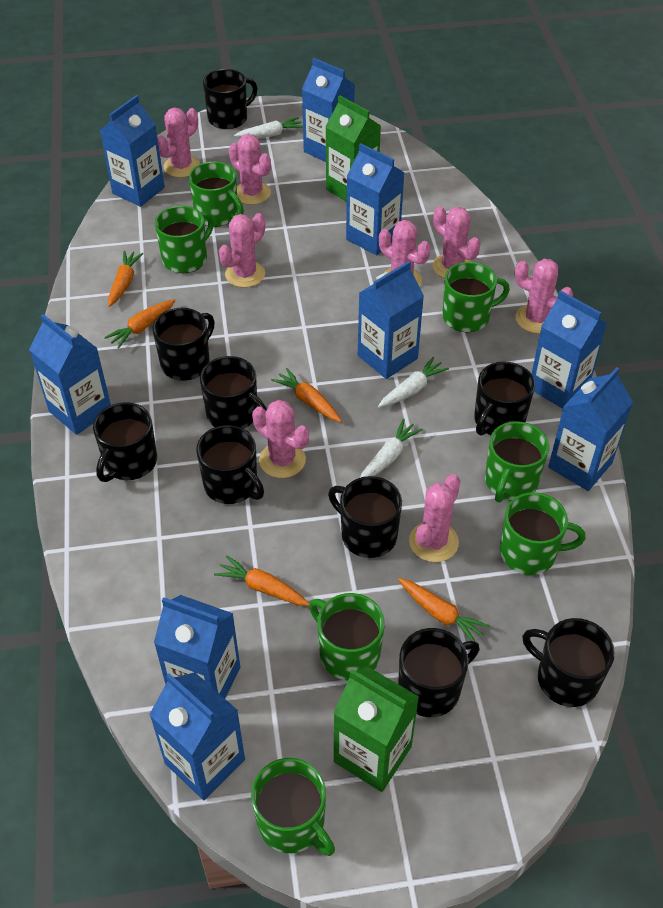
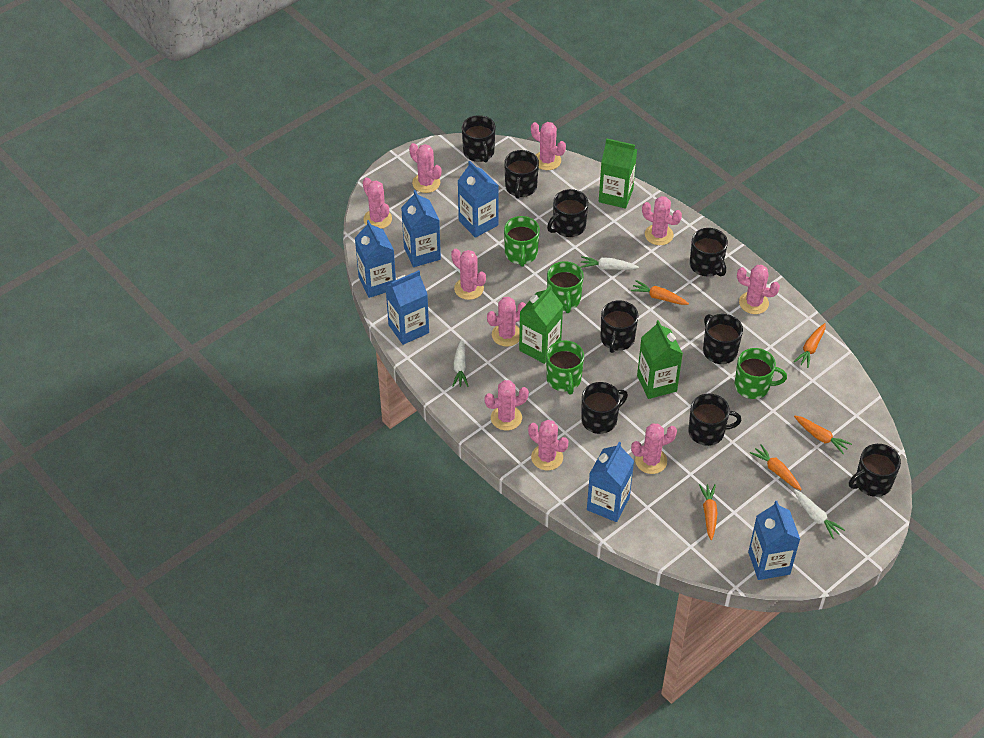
blue carton: 9 -> 6
green carton: 2 -> 3
green mug: 7 -> 4
pink cactus: 8 -> 10

